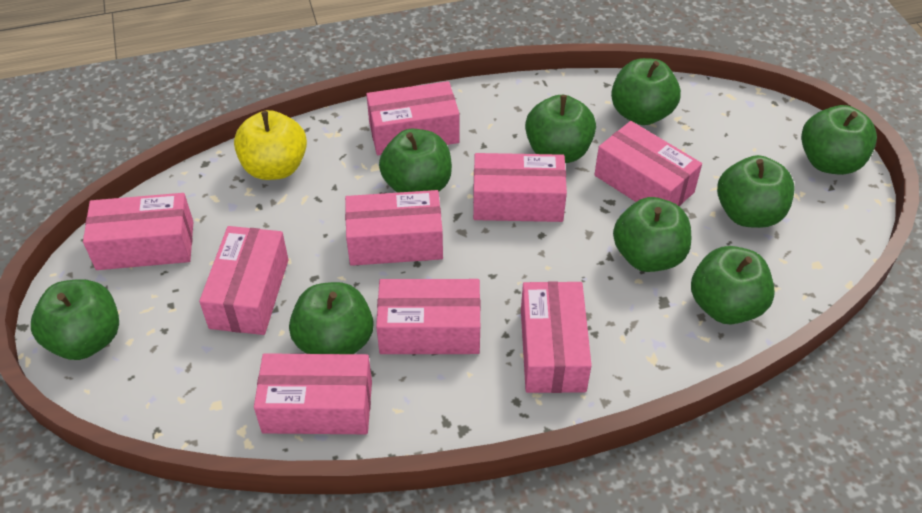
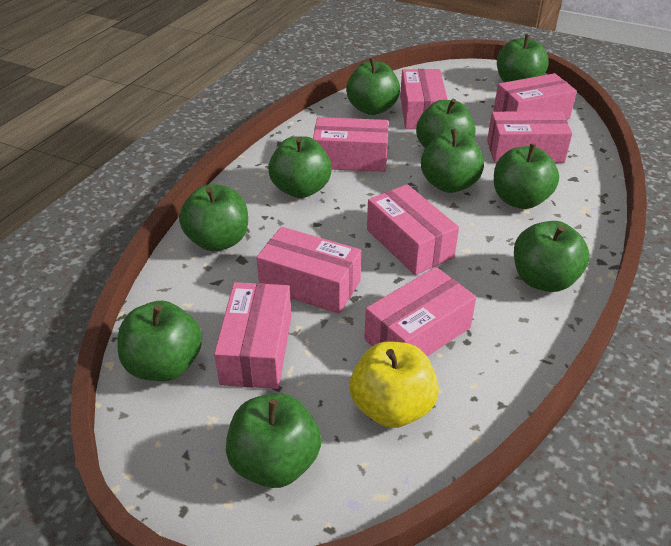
green apple: 9 -> 10
pink box: 9 -> 8

